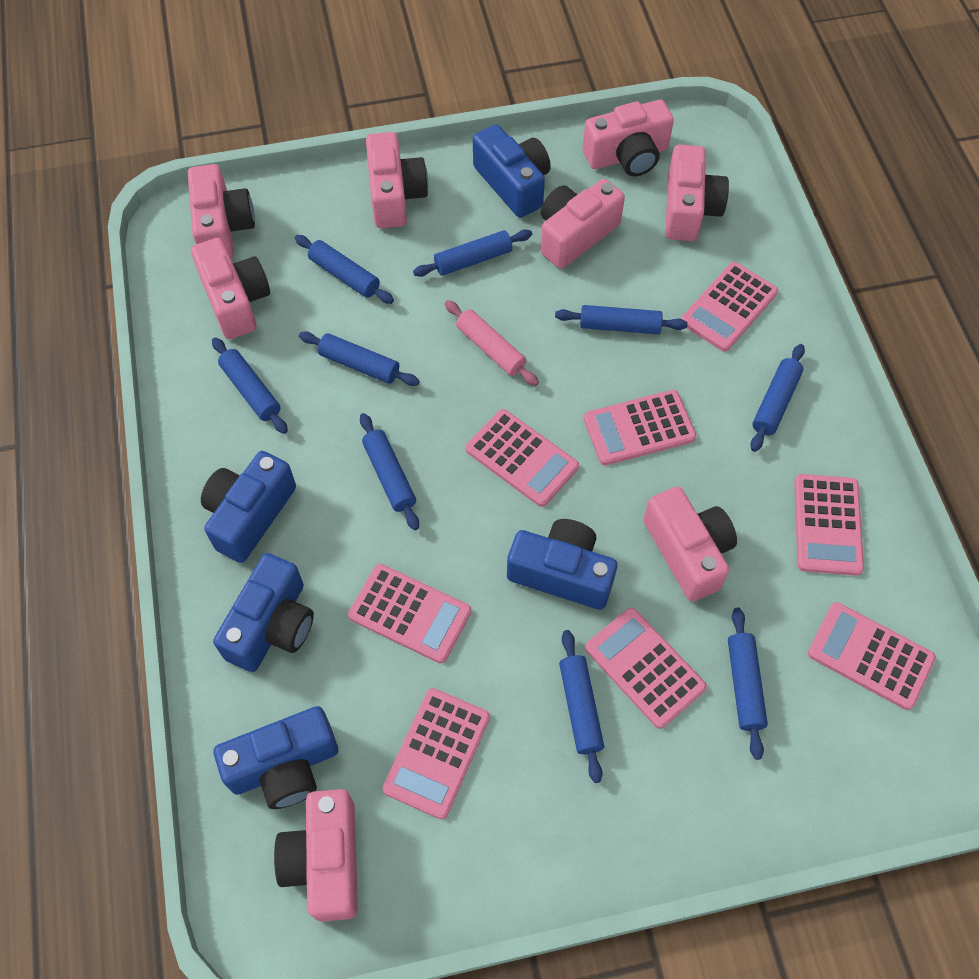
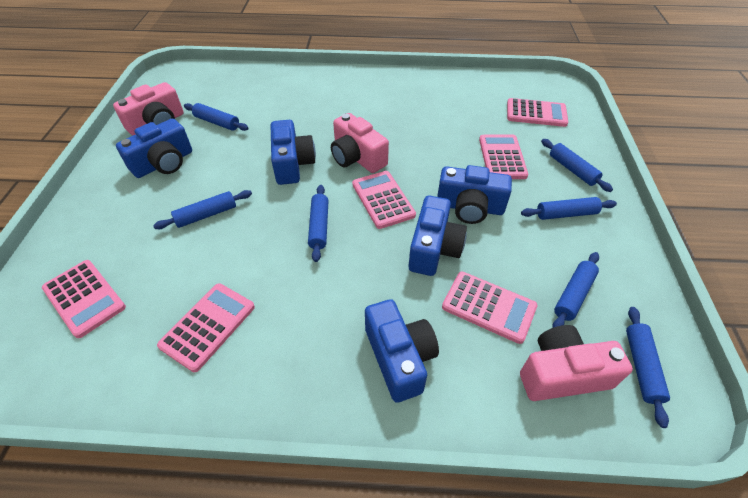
blue rolling pin: 9 -> 7
pink calculator: 8 -> 6
pink camera: 8 -> 3
pink rolling pin: 1 -> 0

